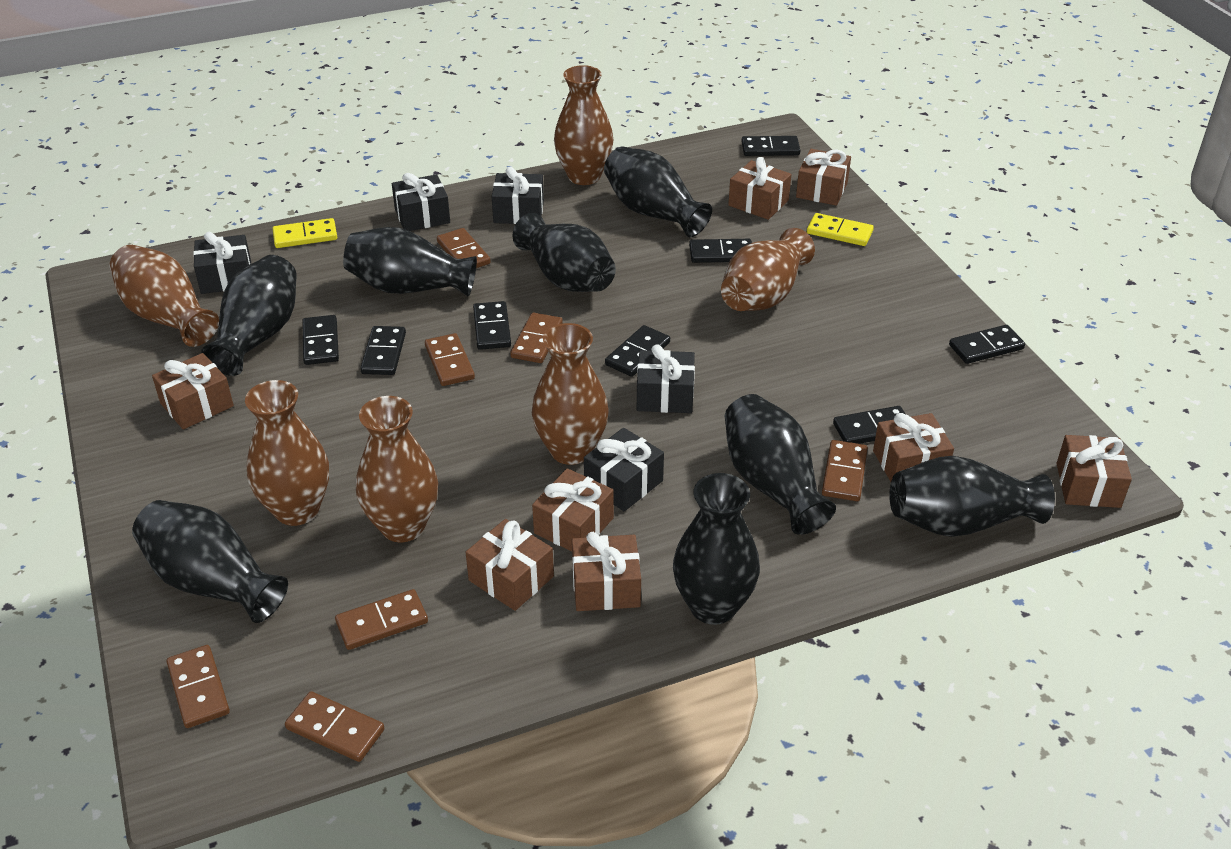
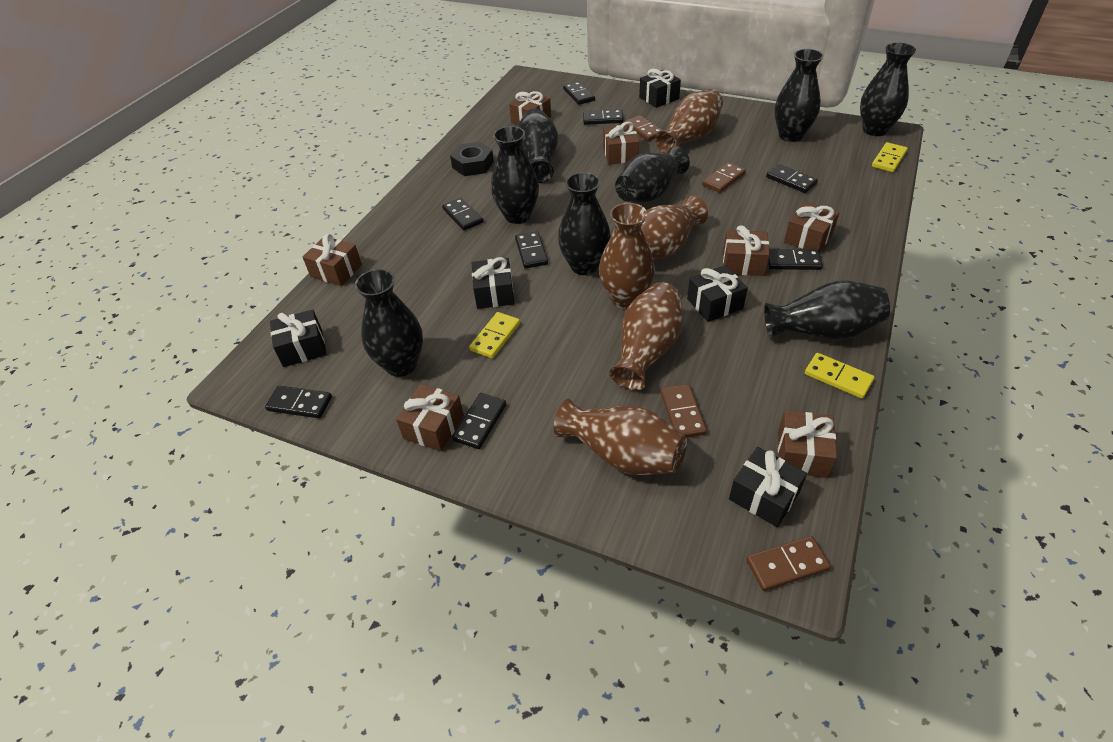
black nut: 0 -> 1
brown domino: 7 -> 4
brown gift: 8 -> 7
brown vase: 6 -> 5
yellow domino: 2 -> 3

